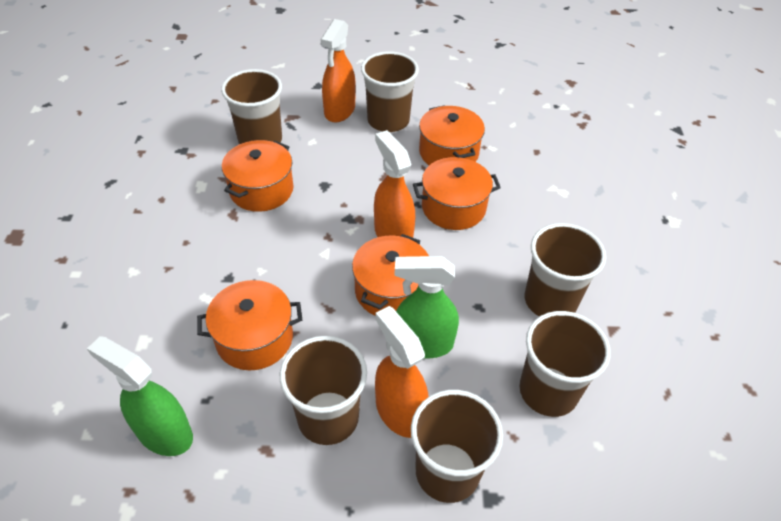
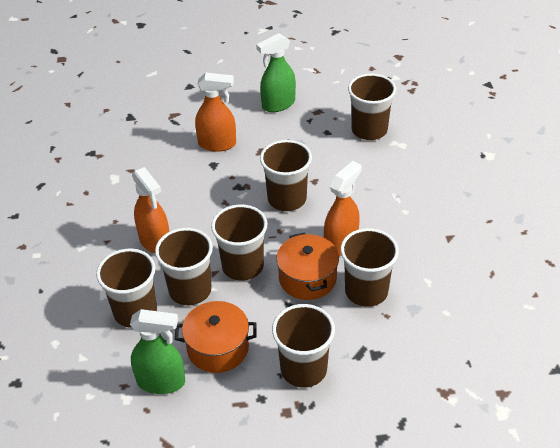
brown cup: 6 -> 7
orange pot: 5 -> 2

